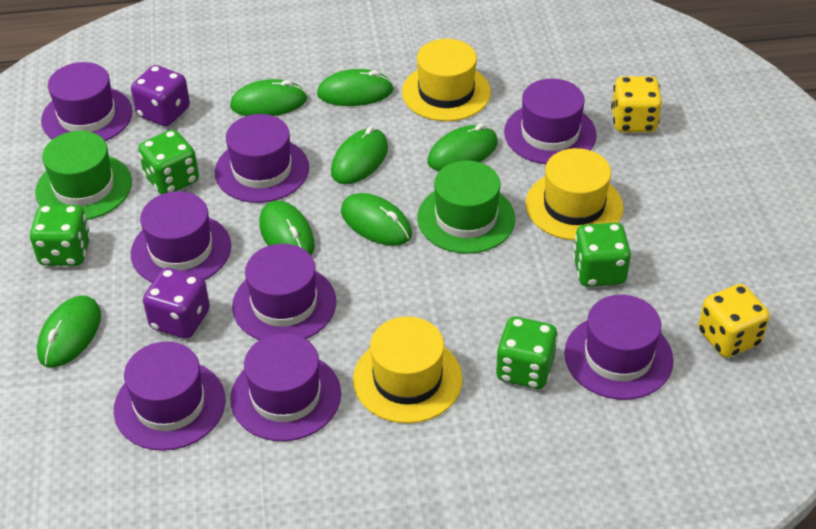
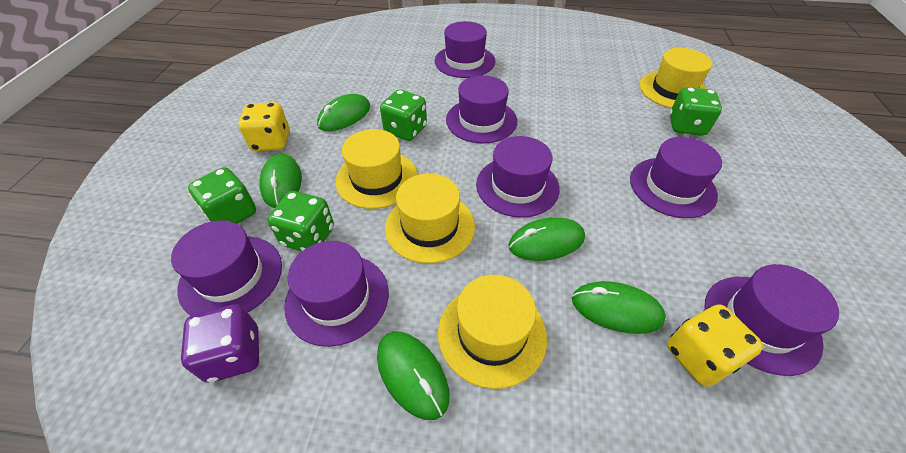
green hat: 2 -> 0
green mouse: 7 -> 5
purple dice: 2 -> 1
purple hat: 8 -> 7
yellow hat: 3 -> 4

